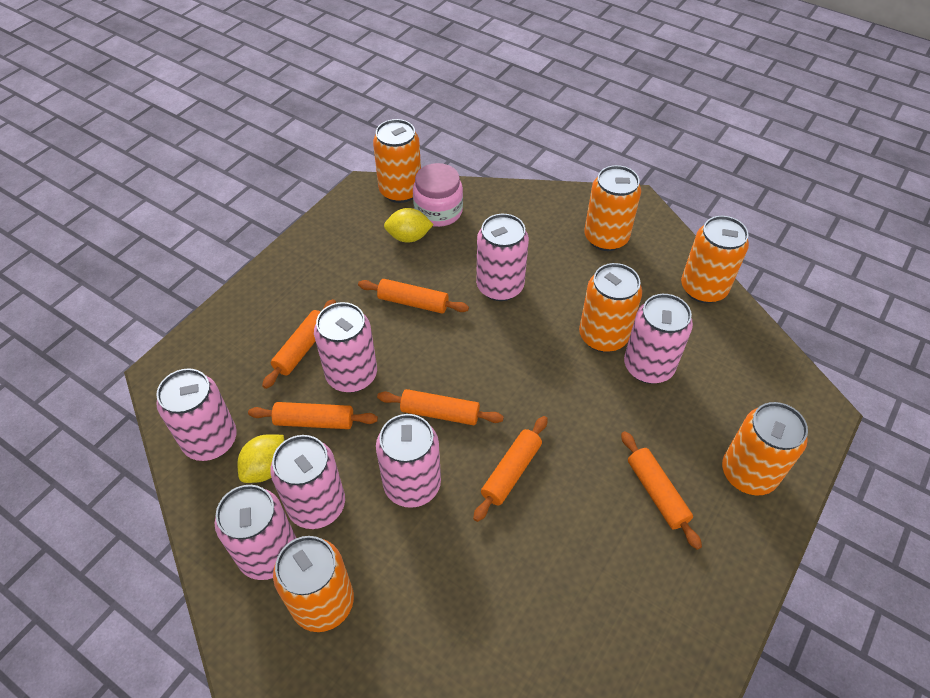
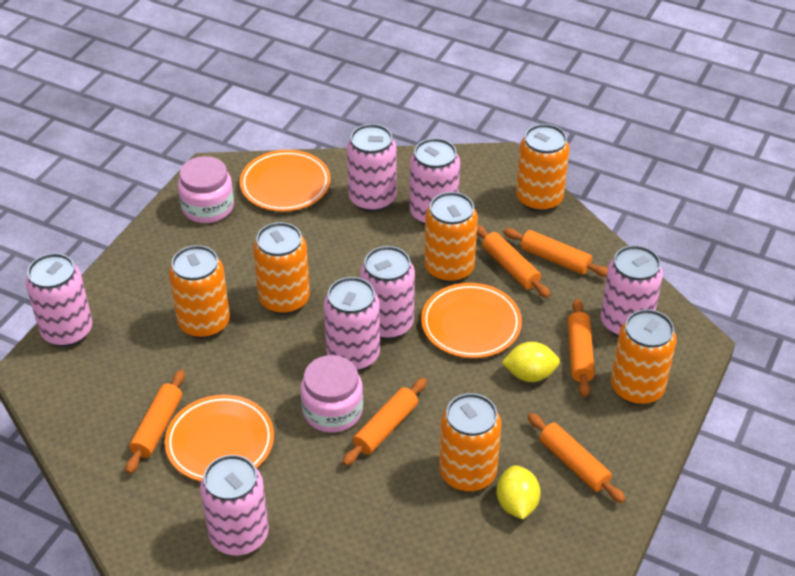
orange plate: 0 -> 3
pink jar: 1 -> 2

